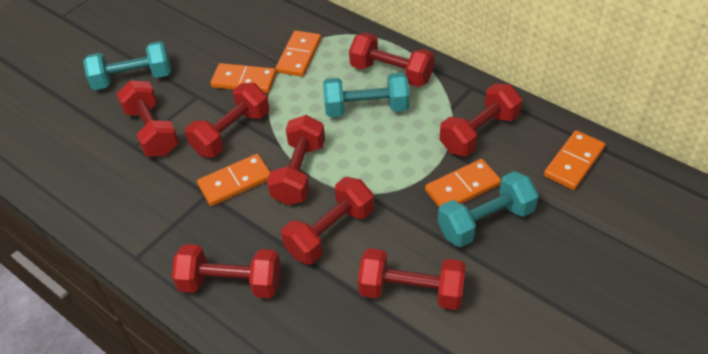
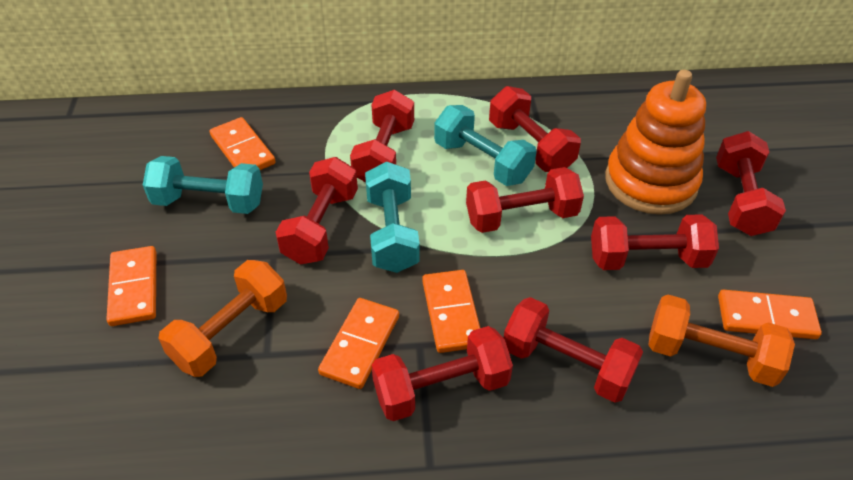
orange dumbbell: 0 -> 2
orange stacking toy: 0 -> 1

